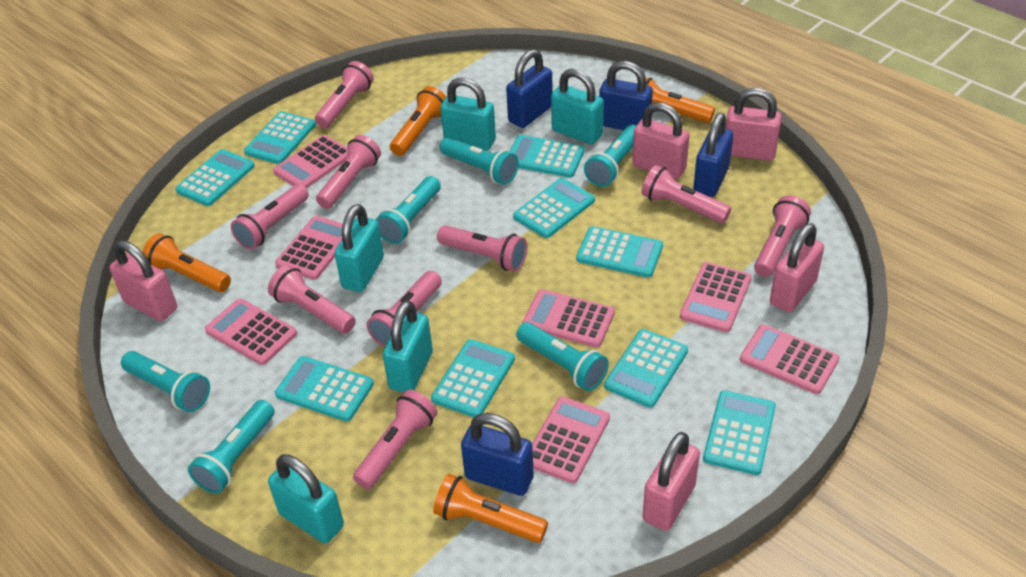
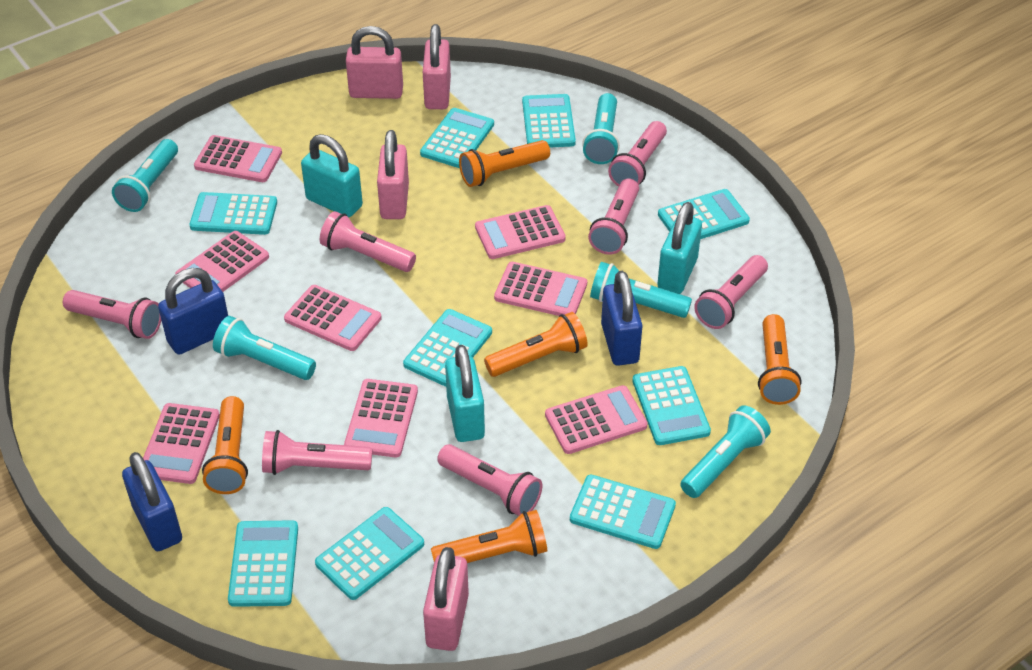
blue padlock: 4 -> 3
orange flashlight: 4 -> 5
pink calculator: 7 -> 8
pink flashlight: 9 -> 7
pink padlock: 5 -> 4
turquoise flashlight: 6 -> 5
turquoise padlock: 5 -> 3

